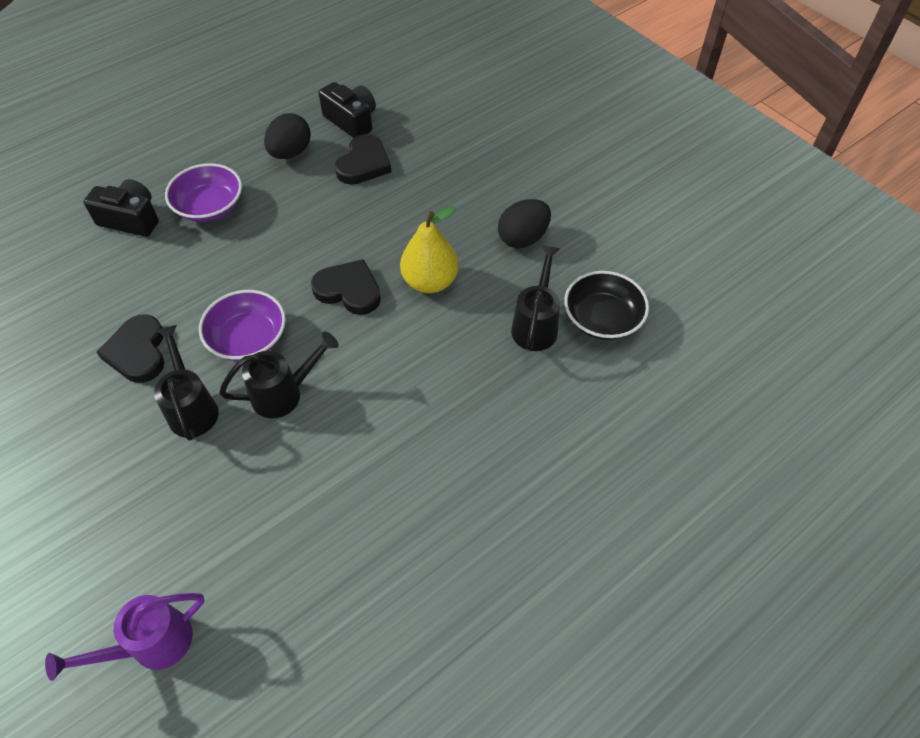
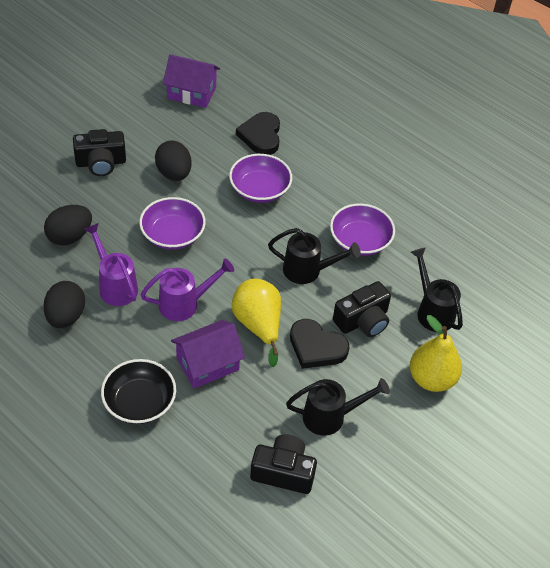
black camera: 2 -> 3
black egg: 2 -> 3
black heart: 3 -> 2
purple bowl: 2 -> 3
purple house: 0 -> 2
purple watering can: 1 -> 2
yellow pear: 1 -> 2

